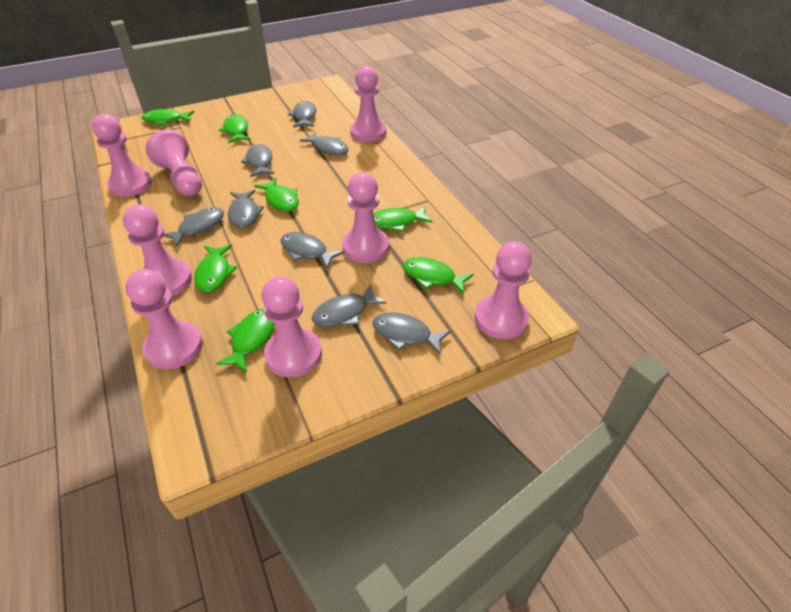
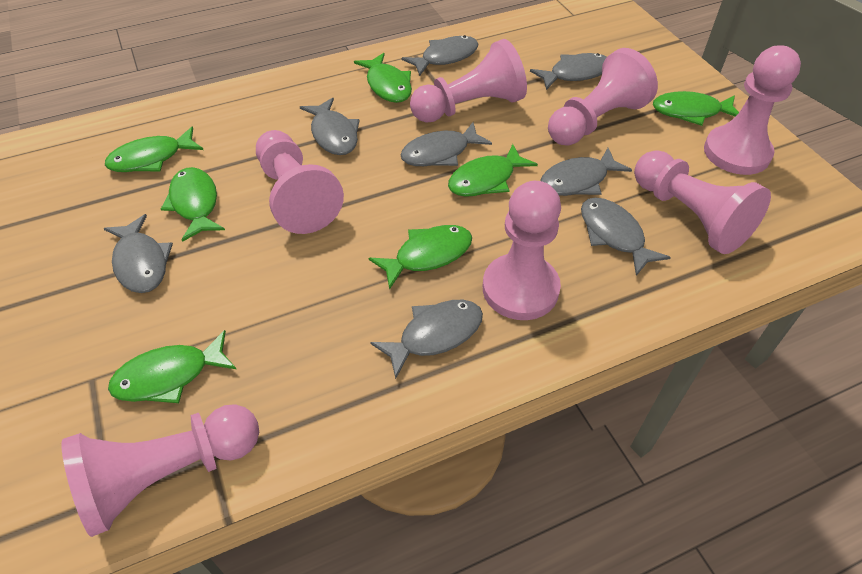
pink pawn: 8 -> 7

